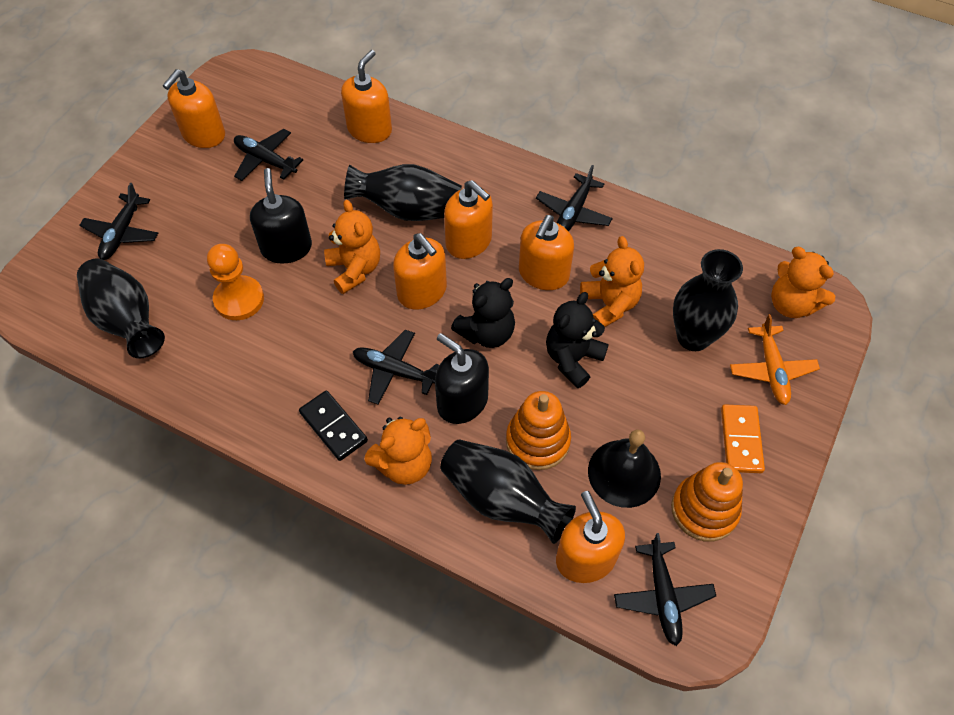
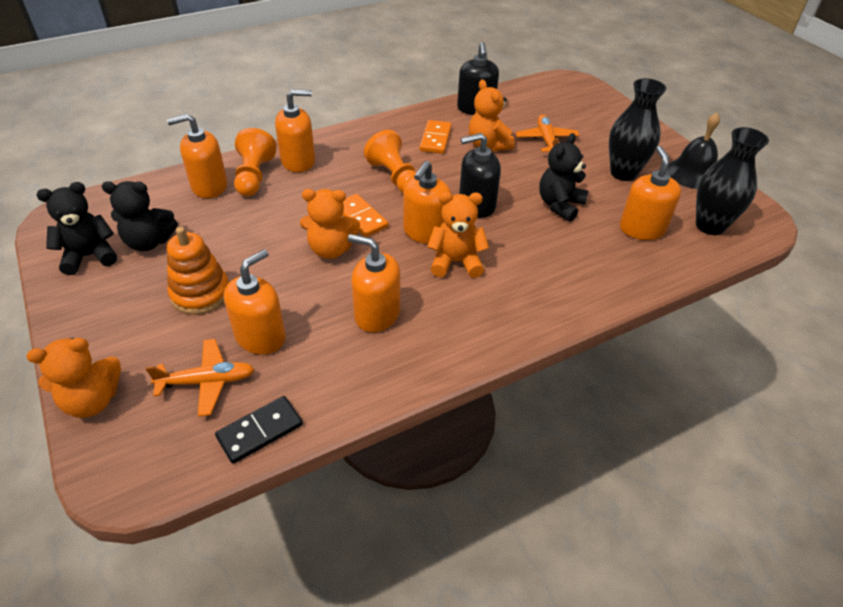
black plane: 5 -> 0
black teddy bear: 2 -> 3
black vase: 4 -> 2
orange domino: 1 -> 2
orange pawn: 1 -> 2
orange plane: 1 -> 2
orange stacking toy: 2 -> 1

